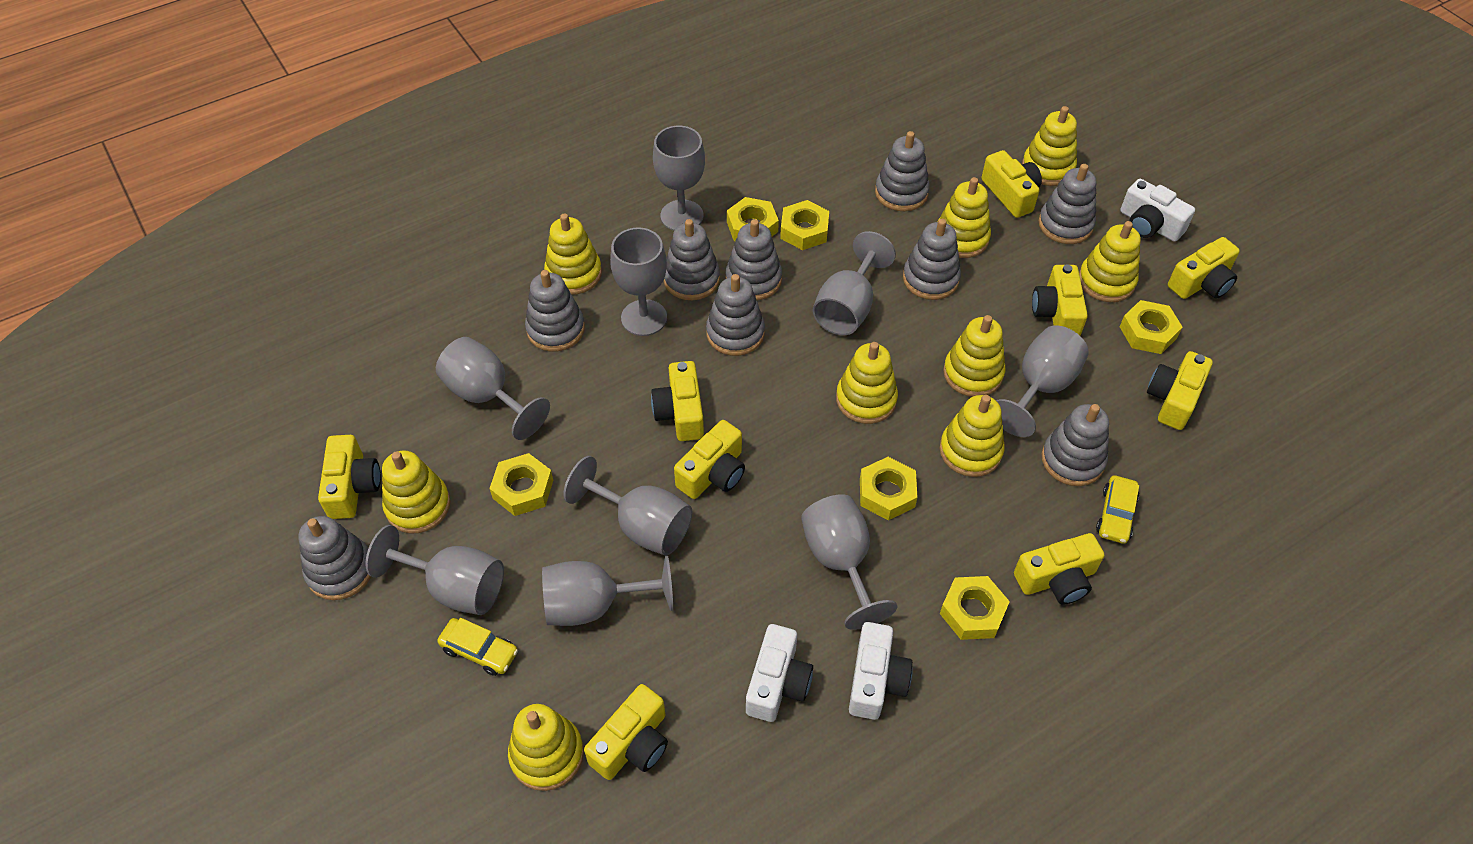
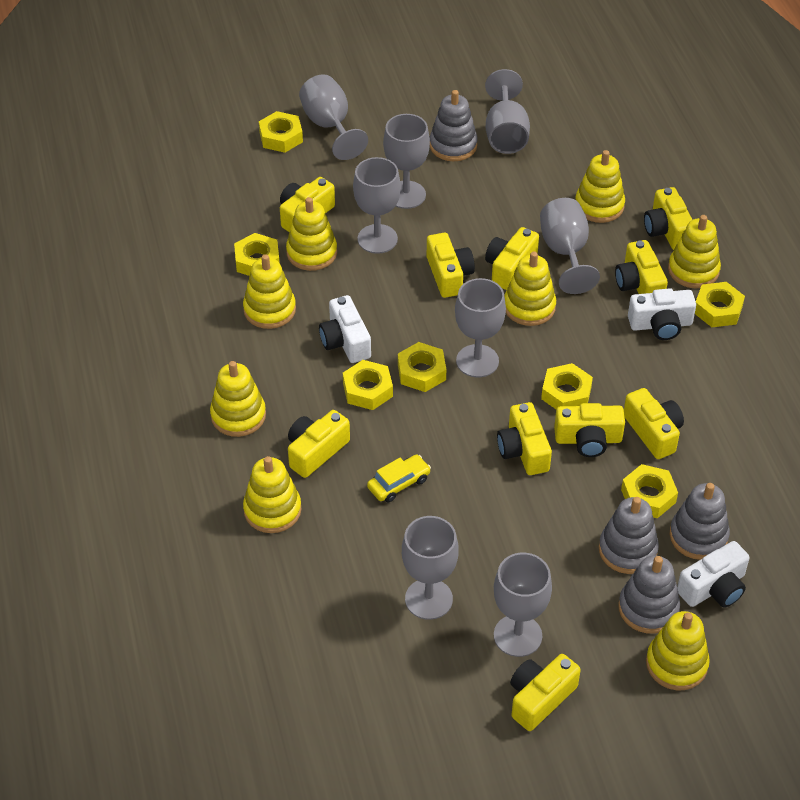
grey goblet: 9 -> 8
grey stacking toy: 9 -> 4
yellow camera: 9 -> 10
yellow car: 2 -> 1
yellow nut: 6 -> 7
yellow stacking toy: 9 -> 8

